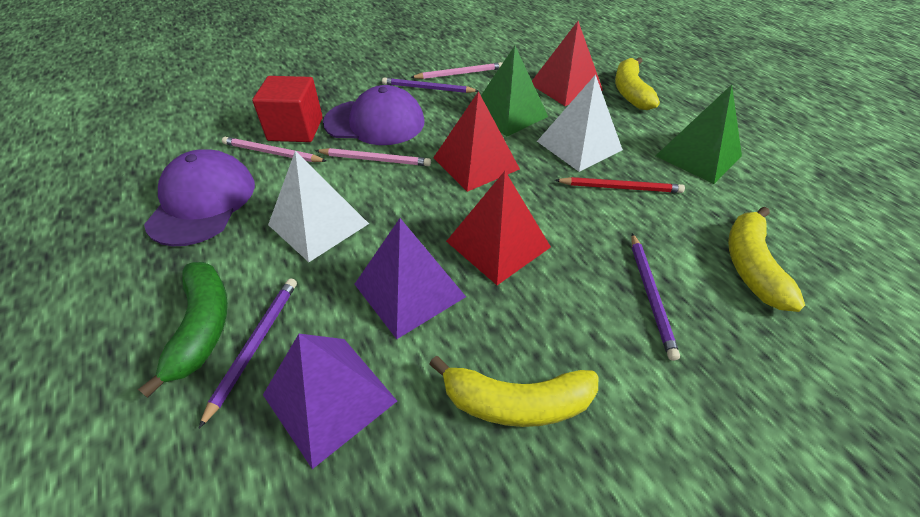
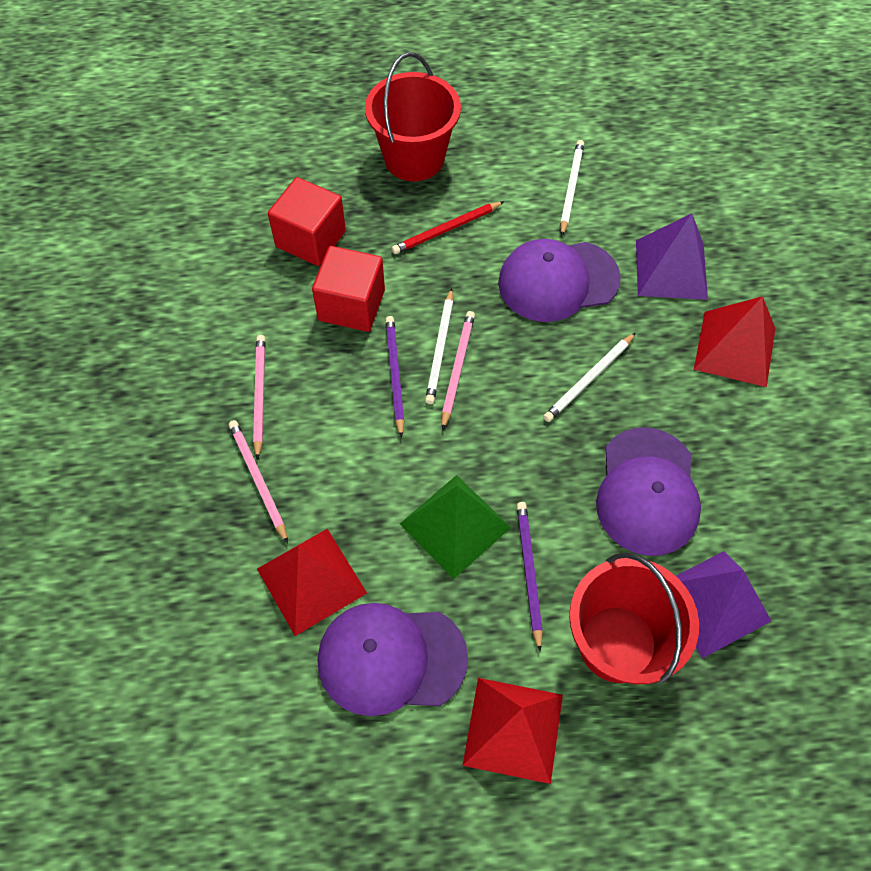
green banana: 1 -> 0
green pyramid: 2 -> 1
purple cap: 2 -> 3
purple pencil: 3 -> 2
red bucket: 0 -> 2
red cube: 1 -> 2
white pencil: 0 -> 3
white pyramid: 2 -> 0
yellow banana: 3 -> 0

